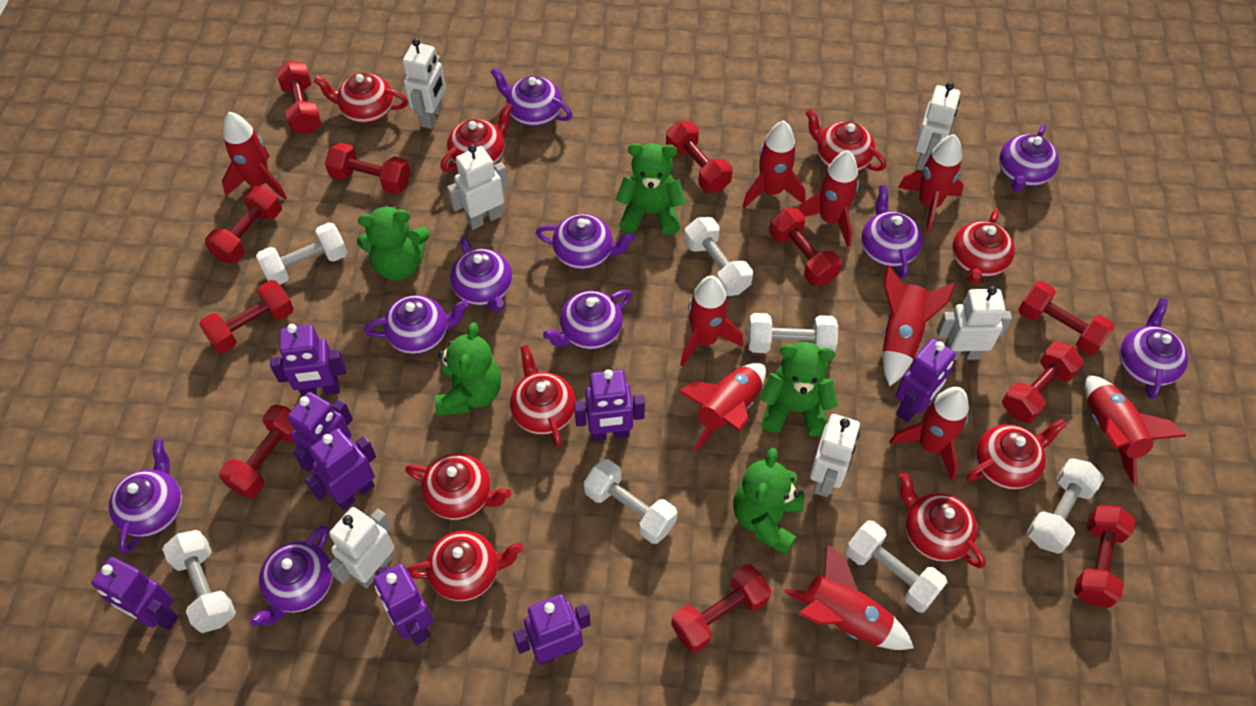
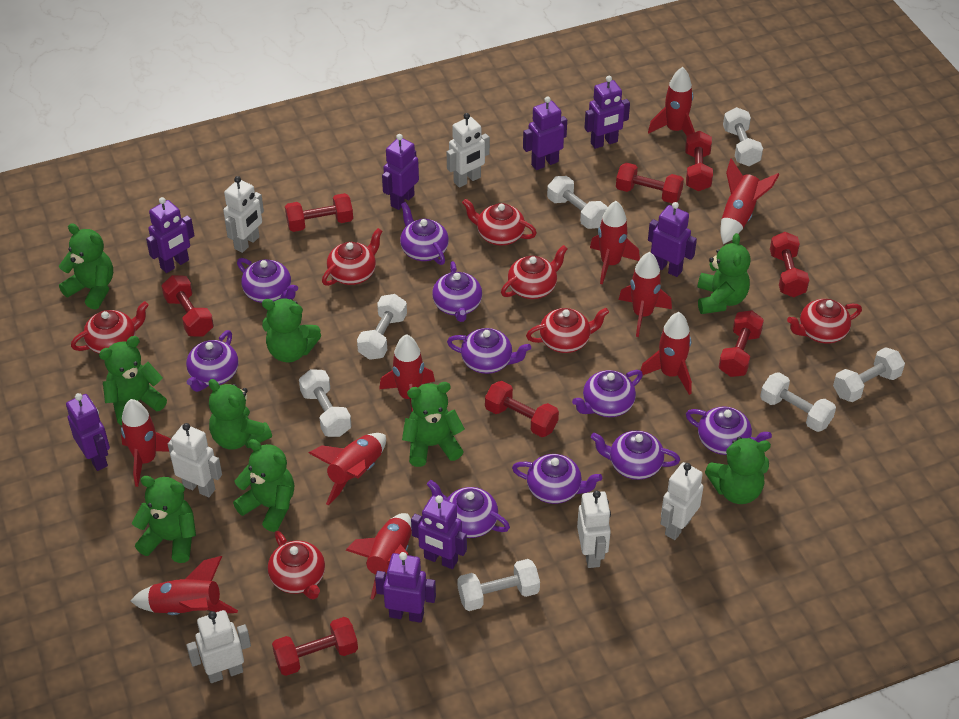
green teddy bear: 5 -> 9
red dumbbell: 11 -> 8
red teapot: 9 -> 7

